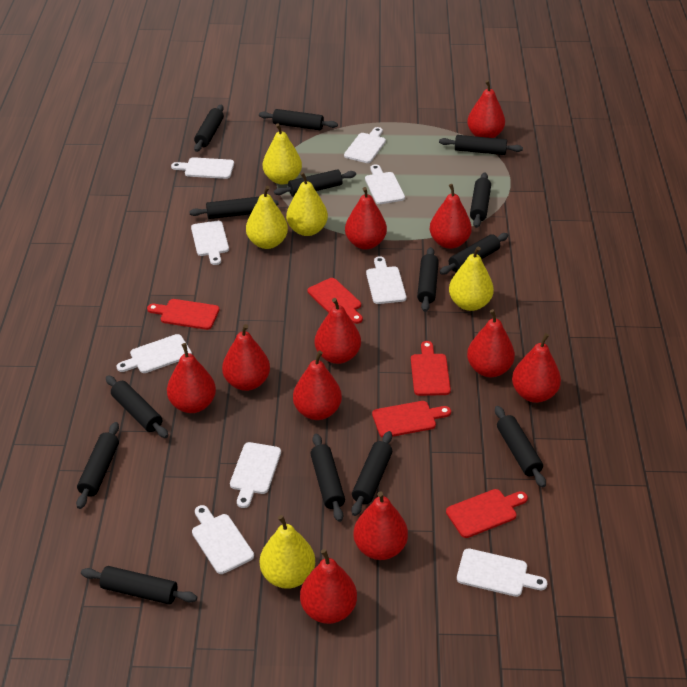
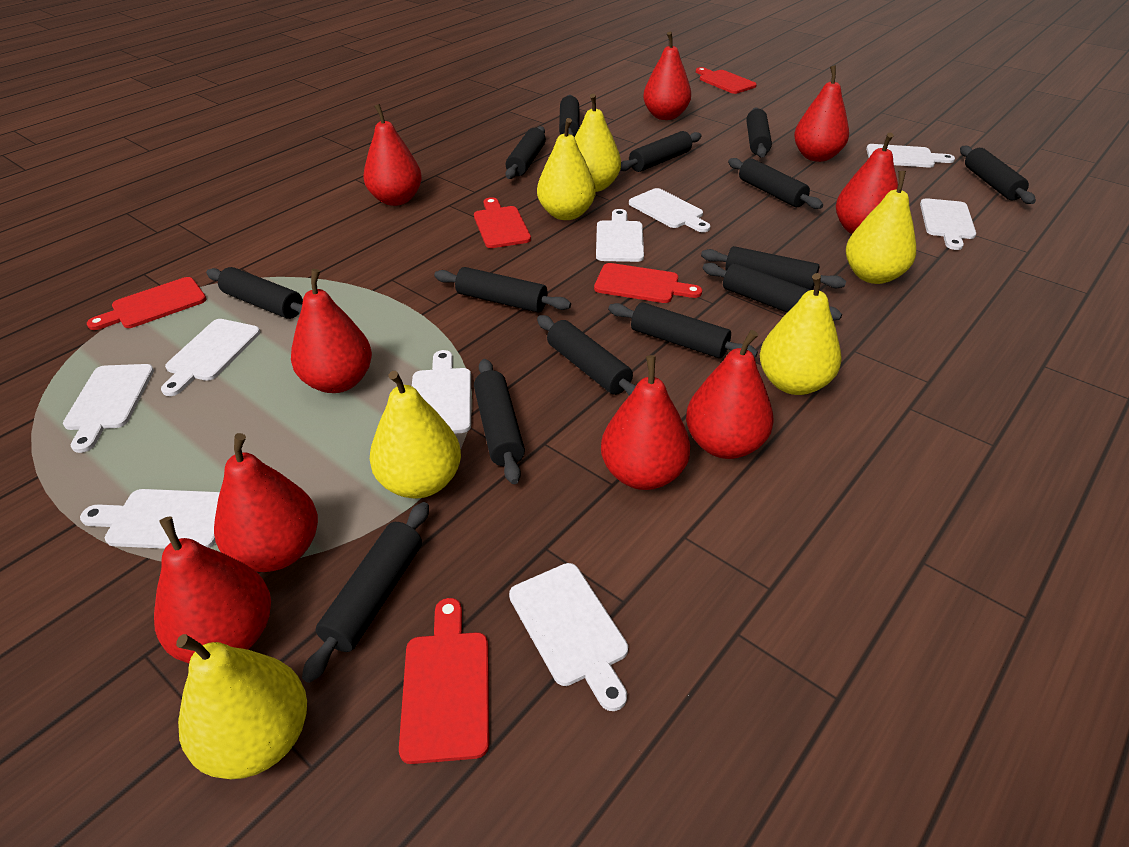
red pear: 11 -> 9
yellow pear: 5 -> 6

